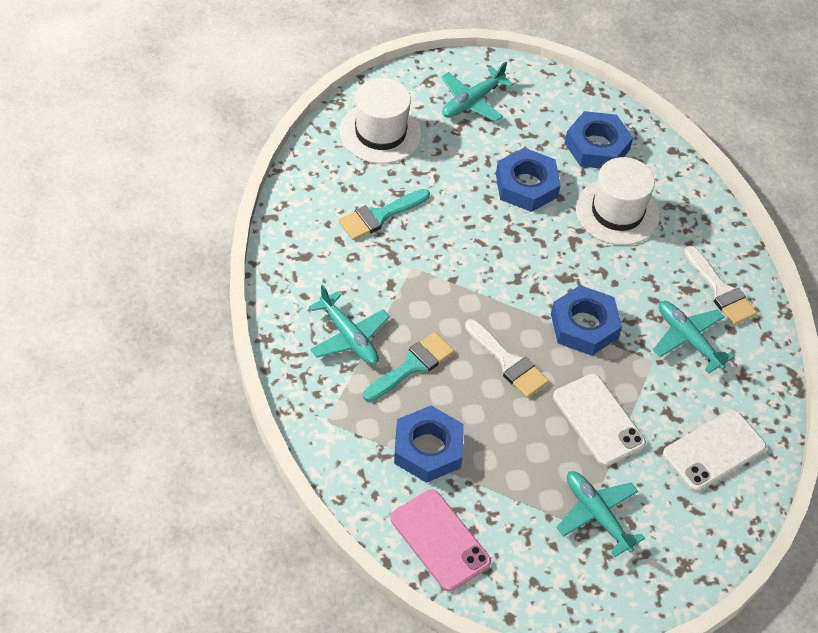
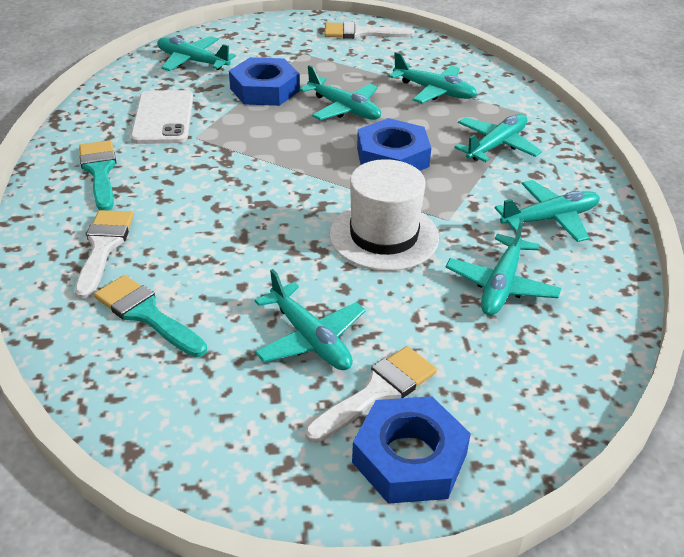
blue nut: 4 -> 3
pink phone: 1 -> 0
turquoise plane: 4 -> 7
white brush: 2 -> 3
white hat: 2 -> 1
white phone: 2 -> 1

